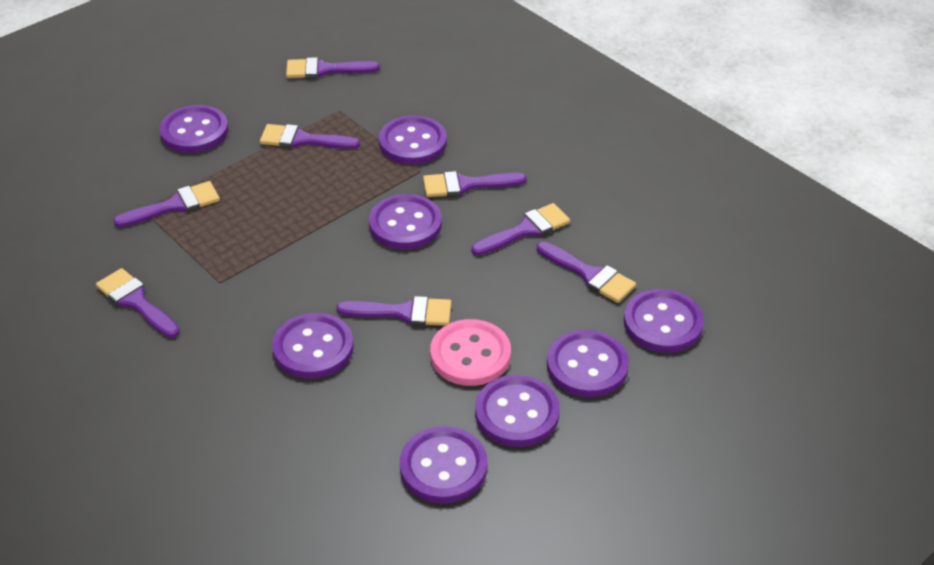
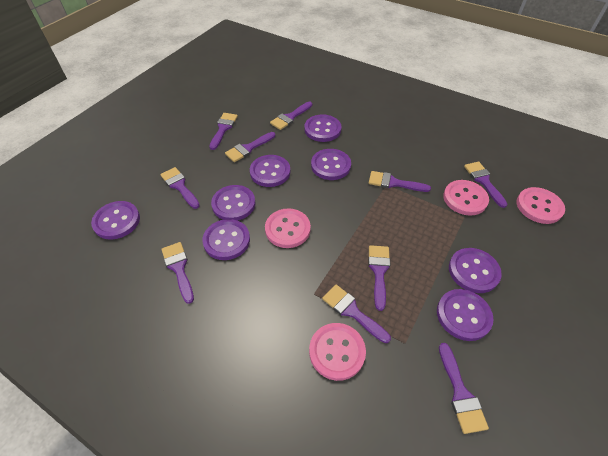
pink button: 1 -> 4
purple brush: 8 -> 10

